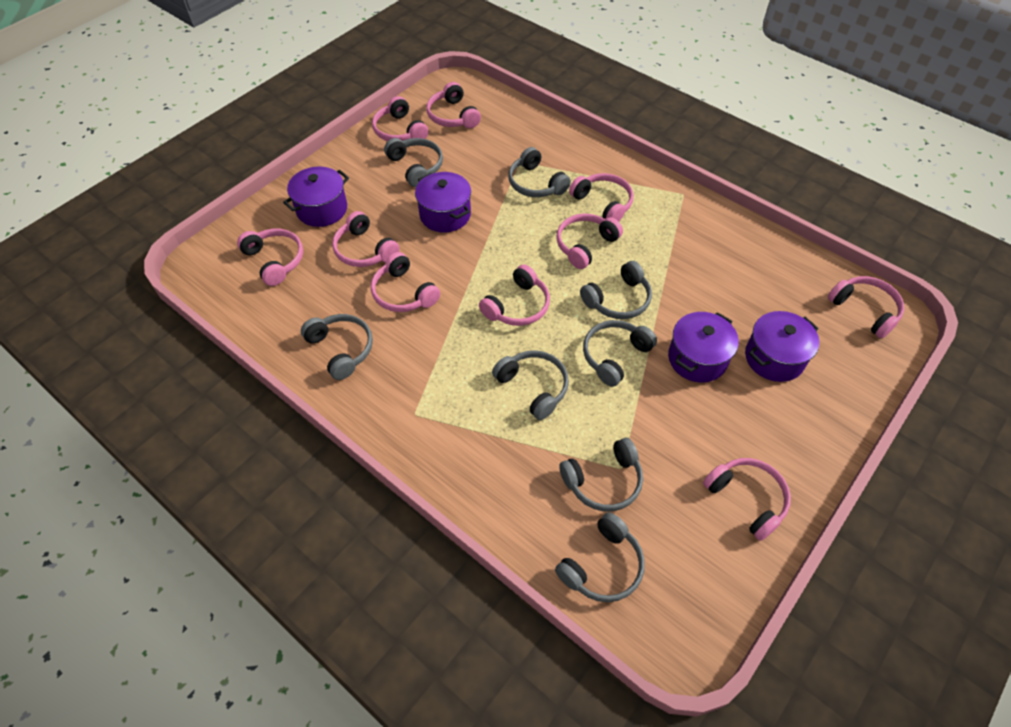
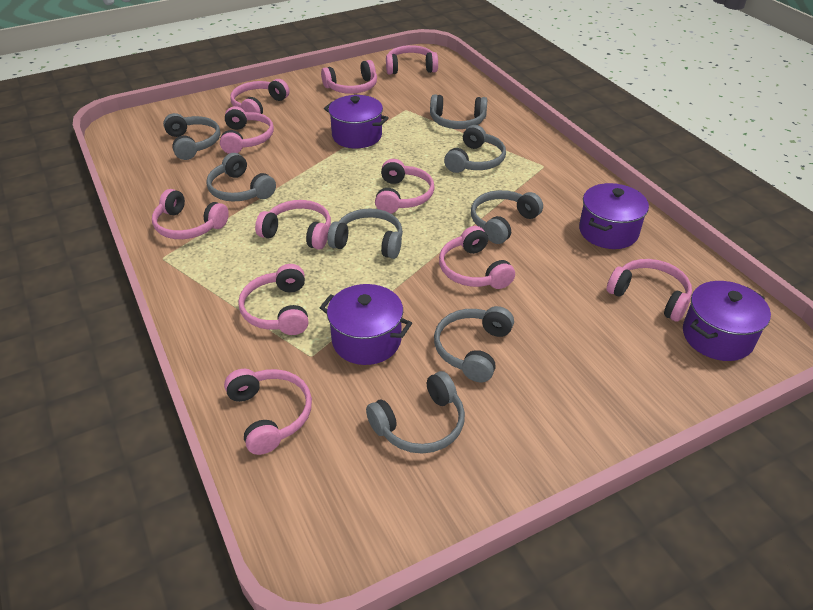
pink headphones: 10 -> 11

